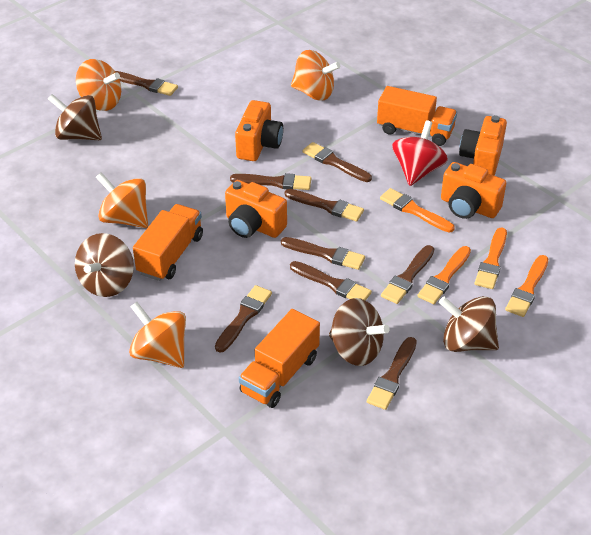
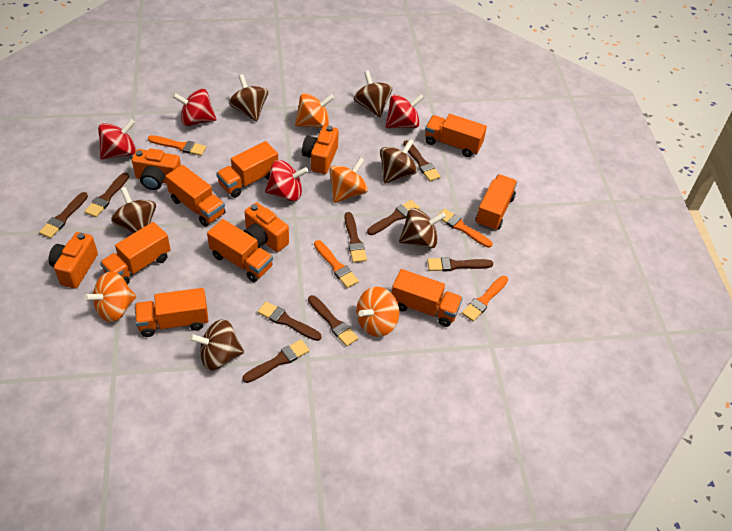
brown spinning top: 4 -> 6
orange truck: 3 -> 8
red spinning top: 1 -> 4

